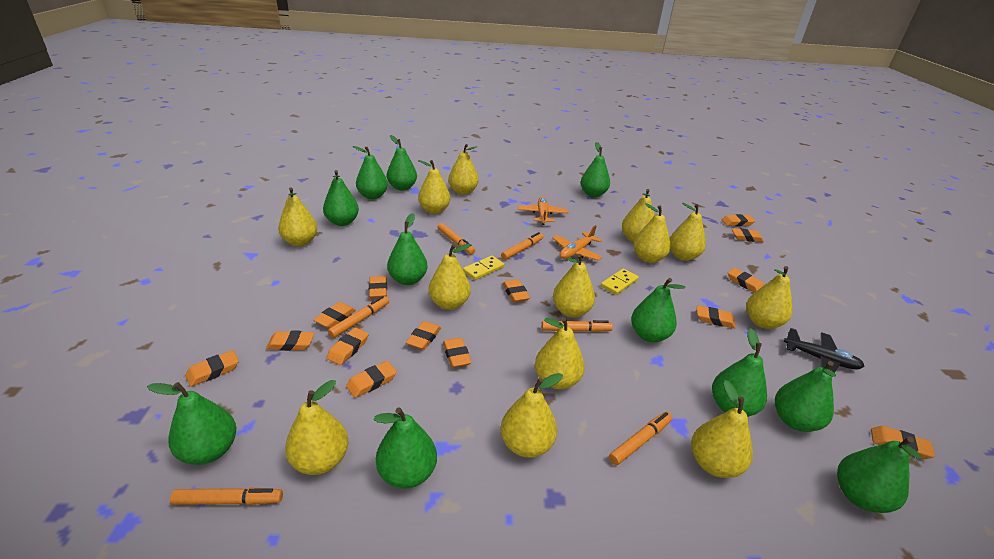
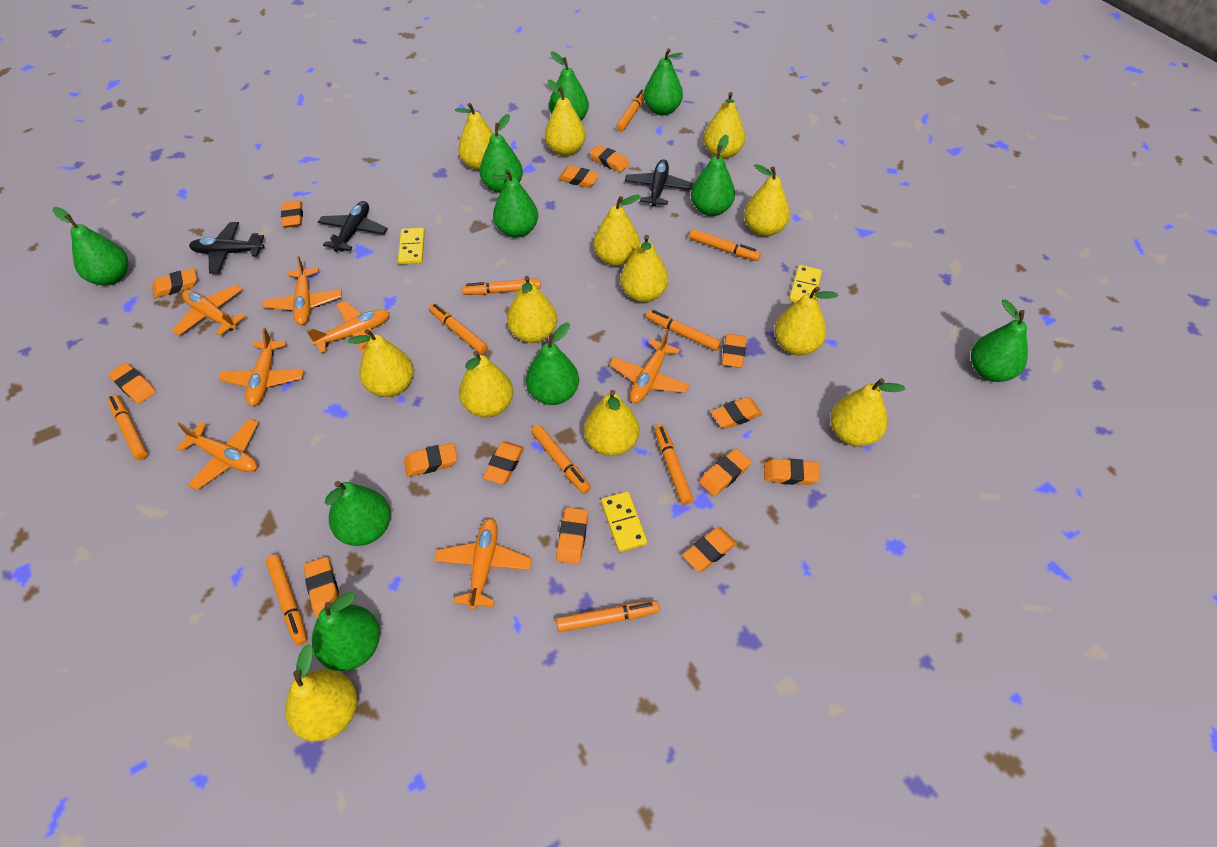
black plane: 1 -> 3
green pear: 11 -> 10
orange marker: 6 -> 10
orange plane: 2 -> 7
yellow domino: 2 -> 3

